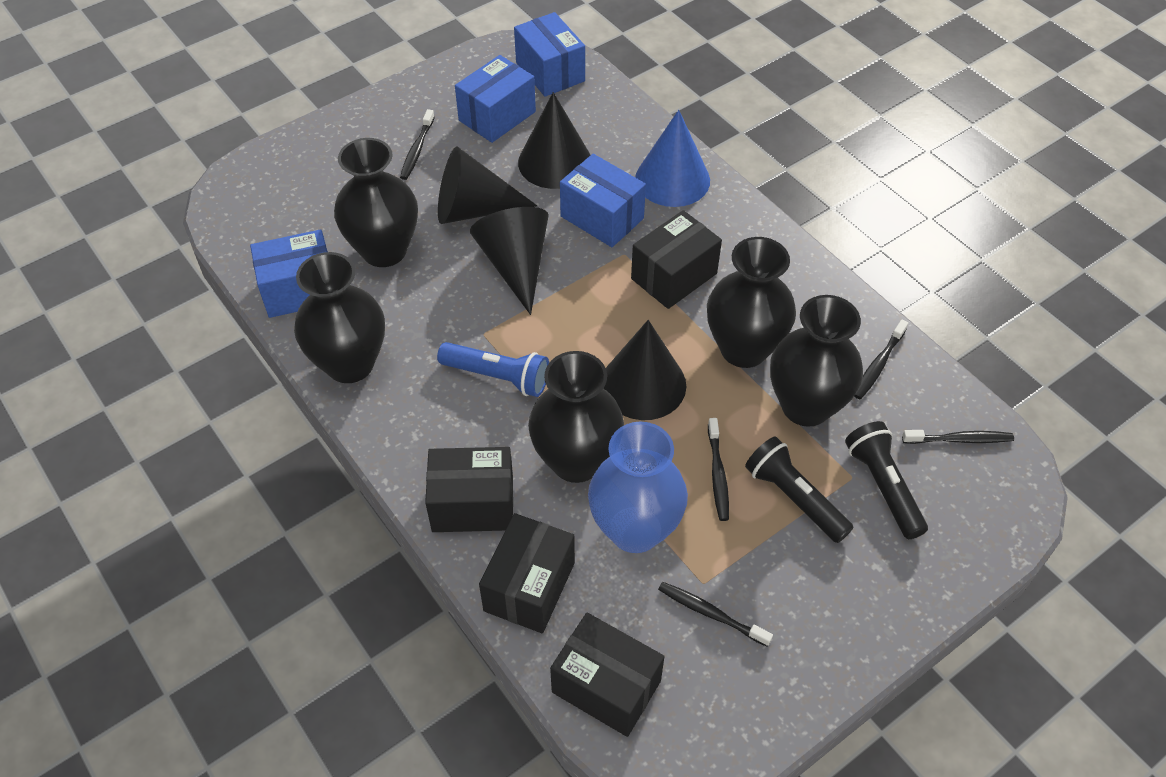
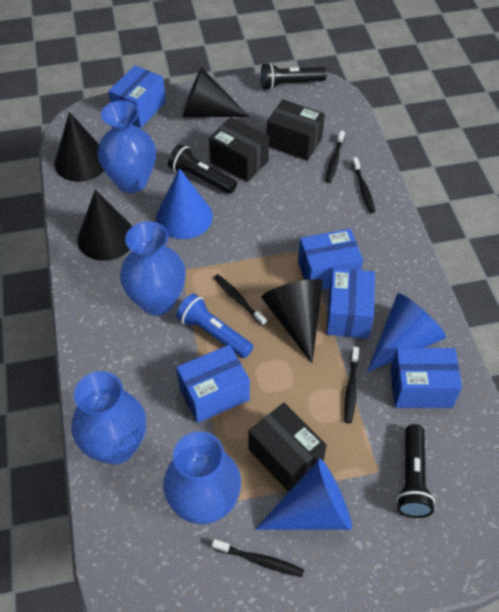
black box: 4 -> 3
black flashlight: 2 -> 3
black vase: 5 -> 0
blue box: 4 -> 5
blue cone: 1 -> 3
blue vase: 1 -> 4

